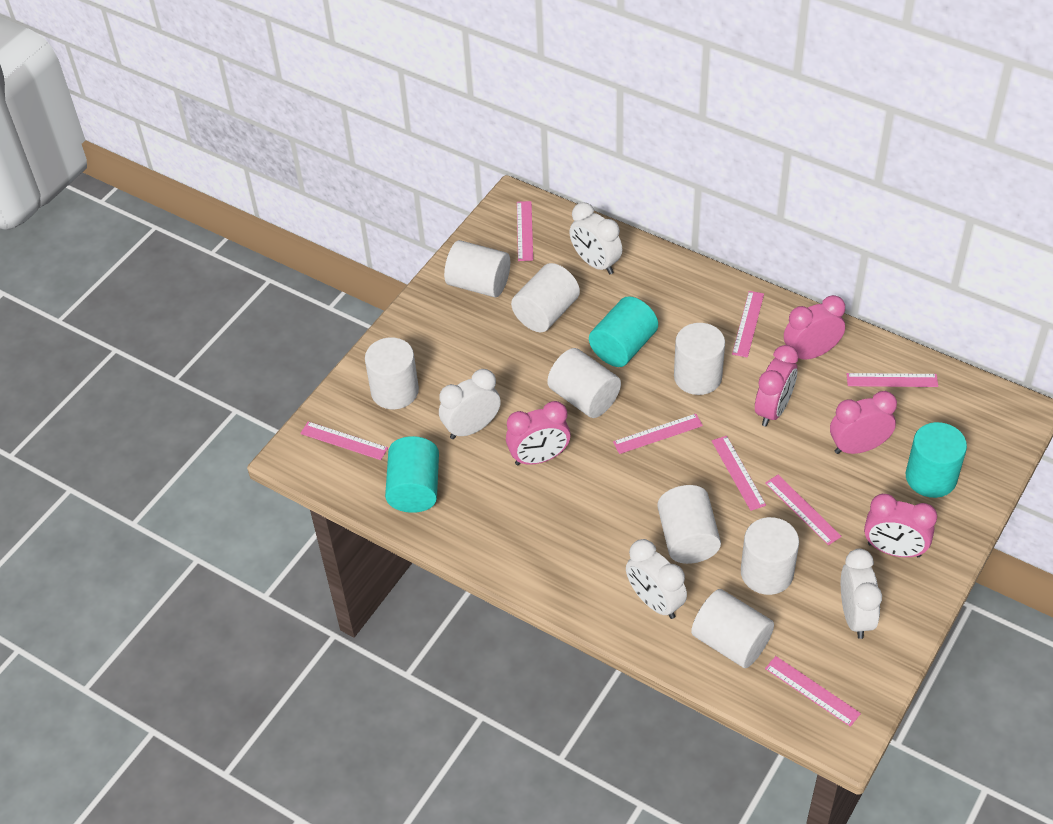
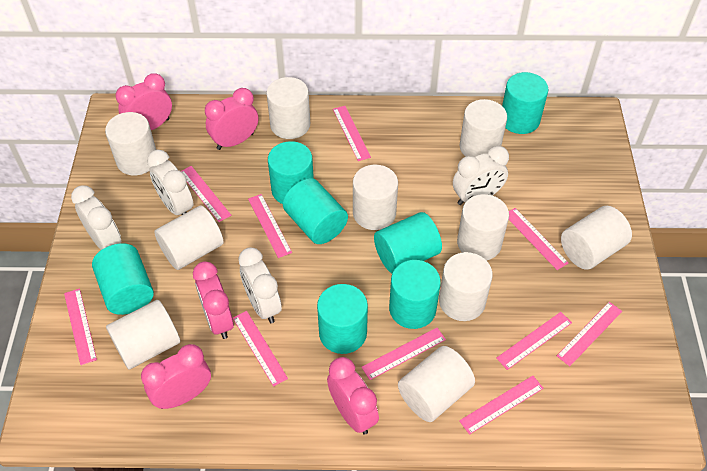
pink ruler: 8 -> 10
turquoise cylinder: 3 -> 7
white cylinder: 8 -> 10

